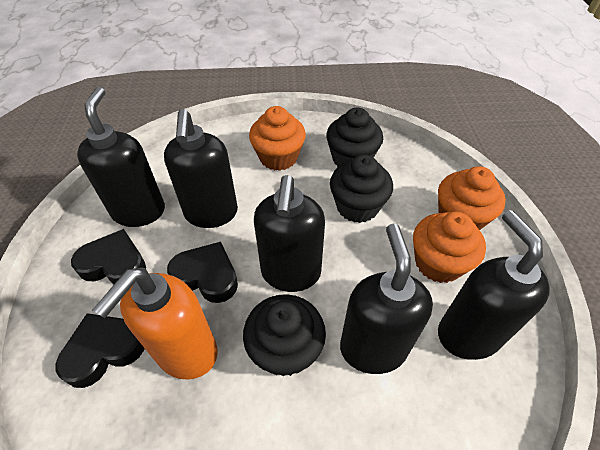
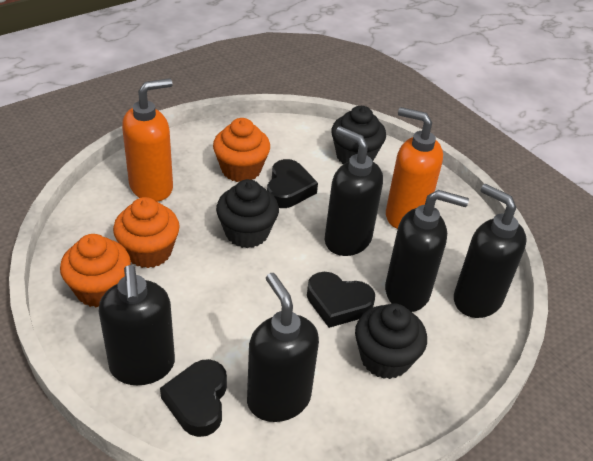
orange soap dispenser: 1 -> 2

